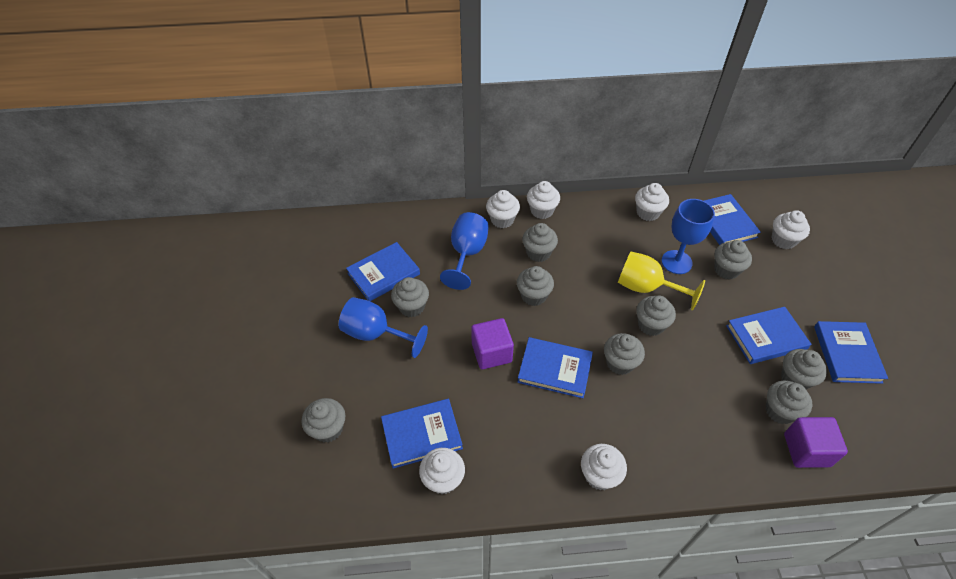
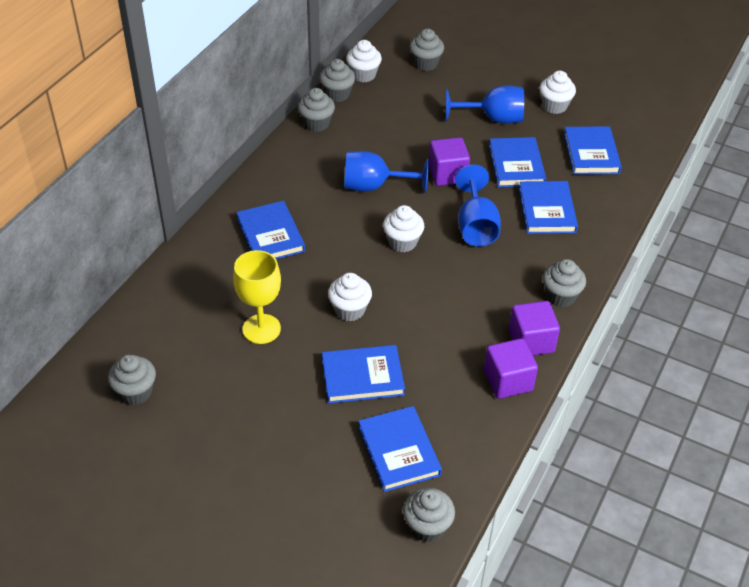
grey cupcake: 9 -> 6
purple cube: 2 -> 3
white cupcake: 6 -> 4

